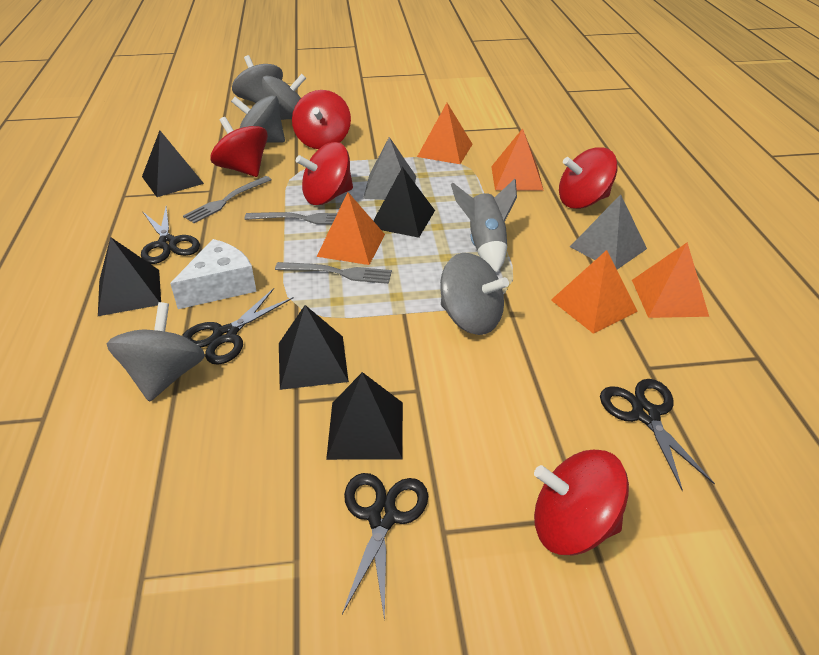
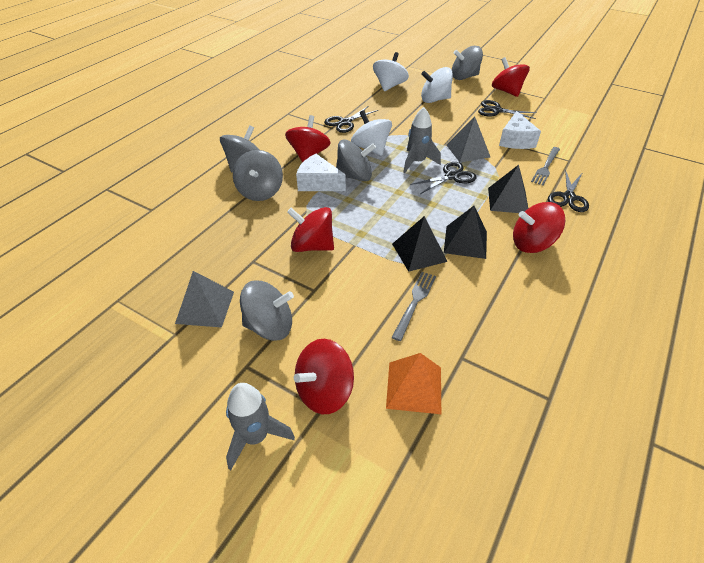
black pyramid: 5 -> 3
grey fork: 3 -> 2
grey rocket: 1 -> 2
orange pyramid: 5 -> 1
white cheese: 1 -> 2
white spinning top: 0 -> 3

